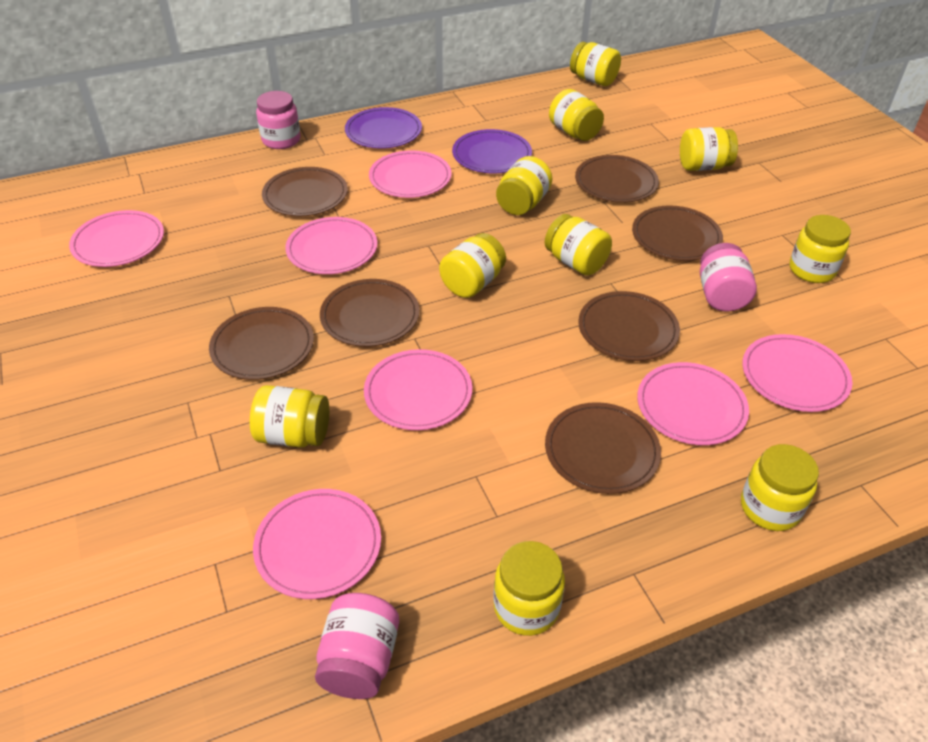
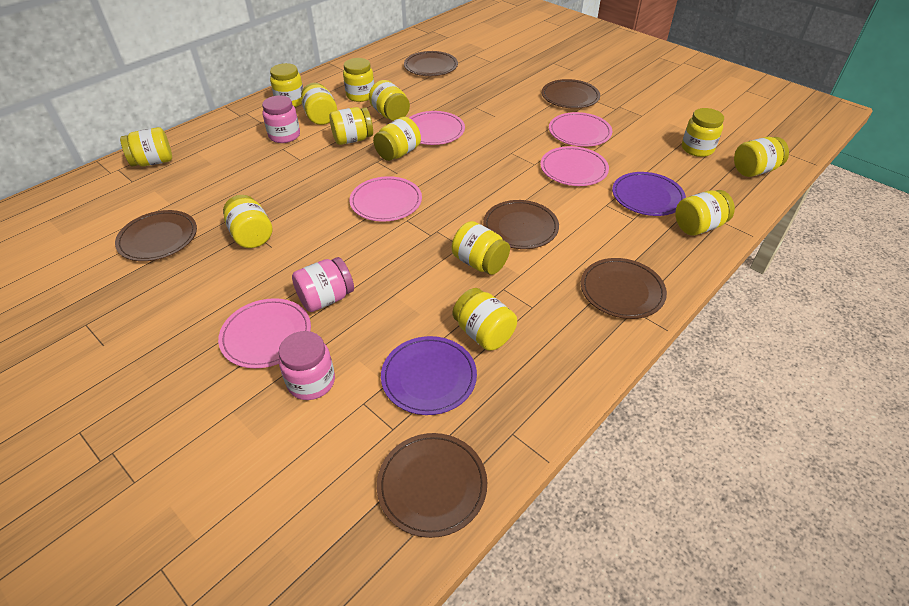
brown plate: 7 -> 6
pink plate: 7 -> 5
yellow jar: 10 -> 13

